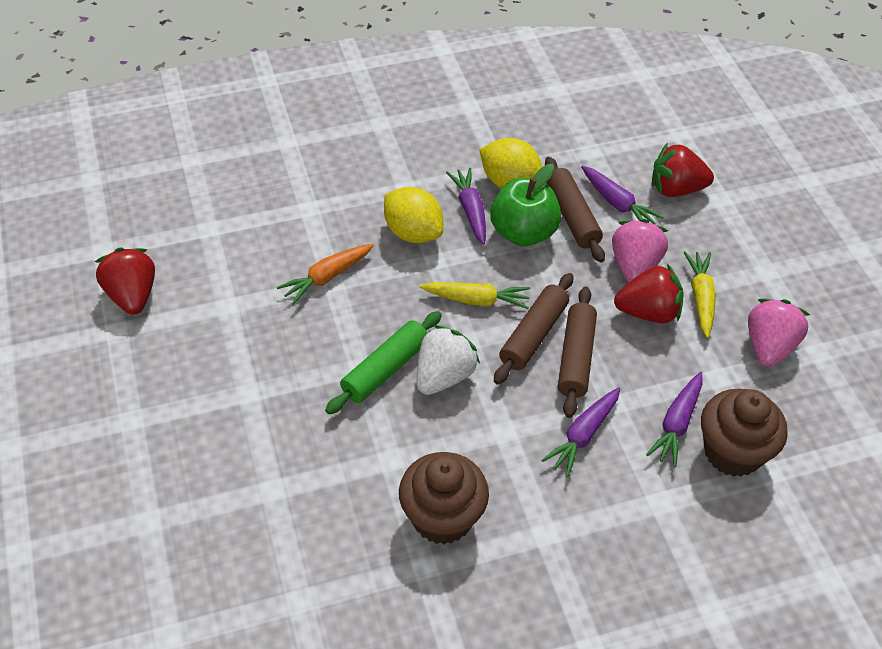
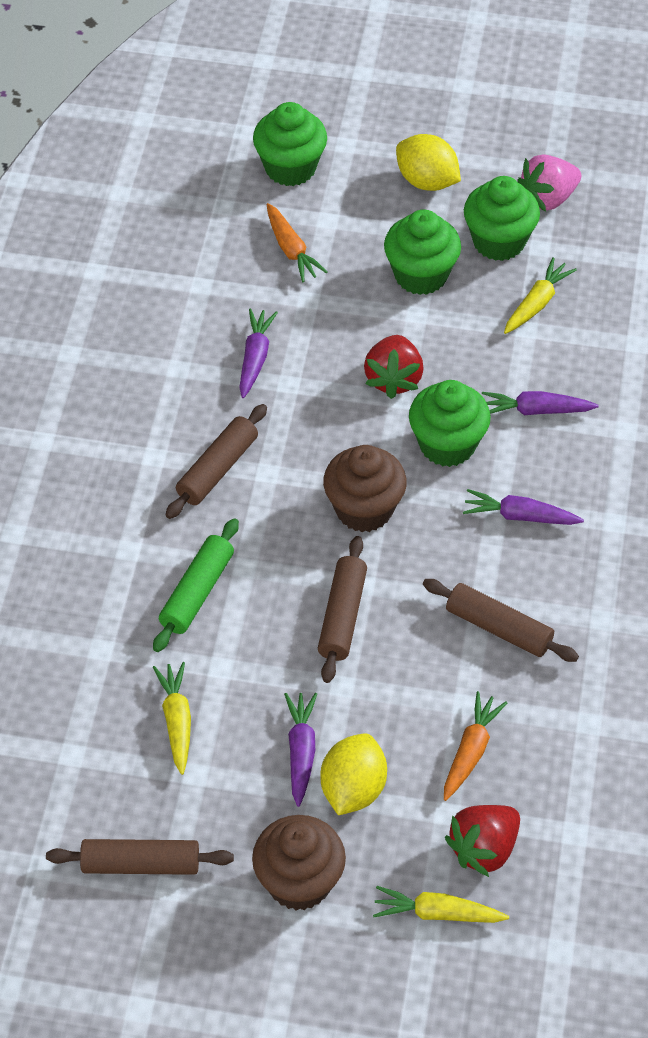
brown rolling pin: 3 -> 4
green apple: 1 -> 0
green cupcake: 0 -> 4
orange carrot: 1 -> 2
pink strawberry: 2 -> 1
red strawberry: 3 -> 2
white strawberry: 1 -> 0
yellow carrot: 2 -> 3

